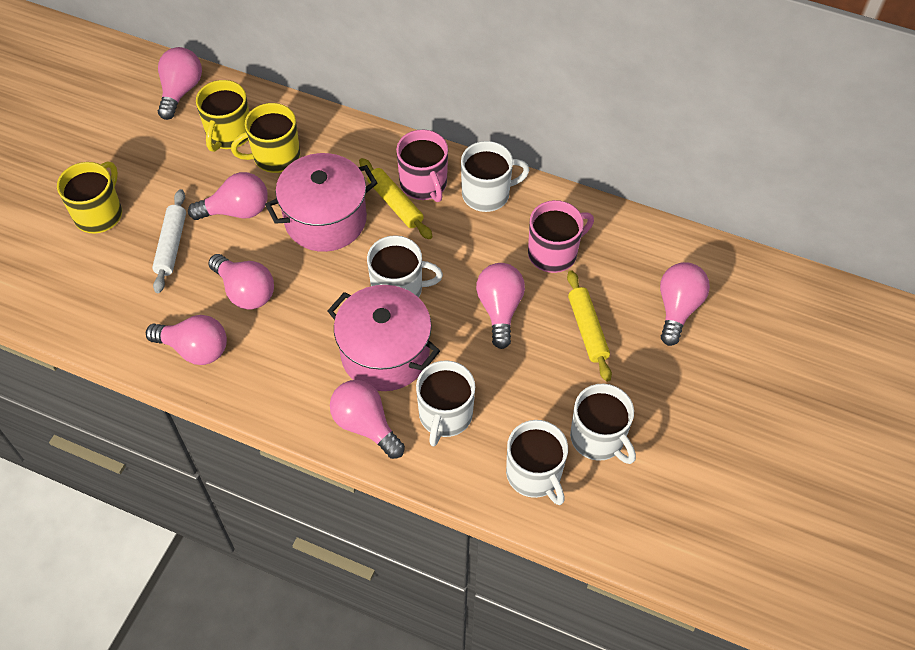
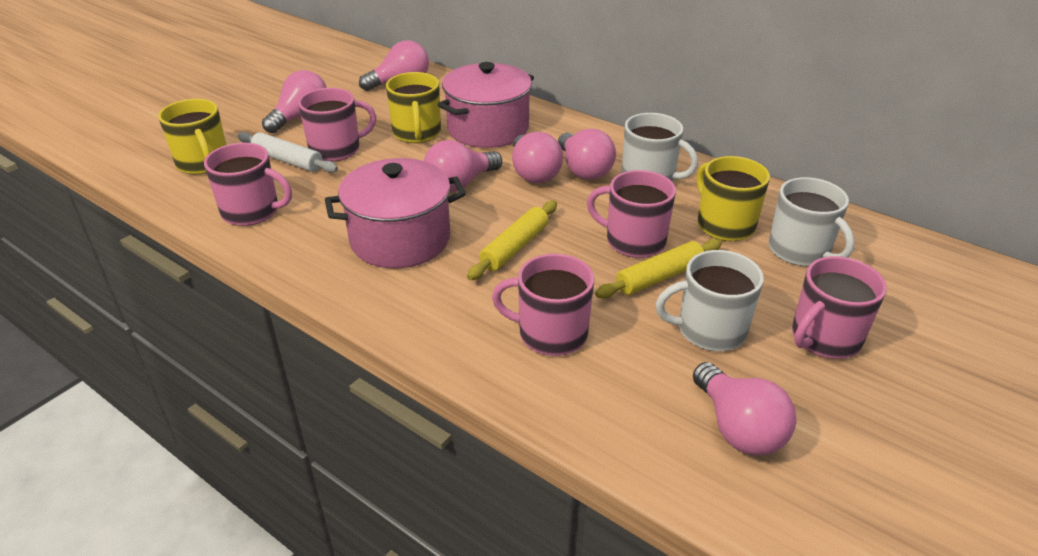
pink light bulb: 7 -> 6
pink mug: 2 -> 5
white mug: 5 -> 3

